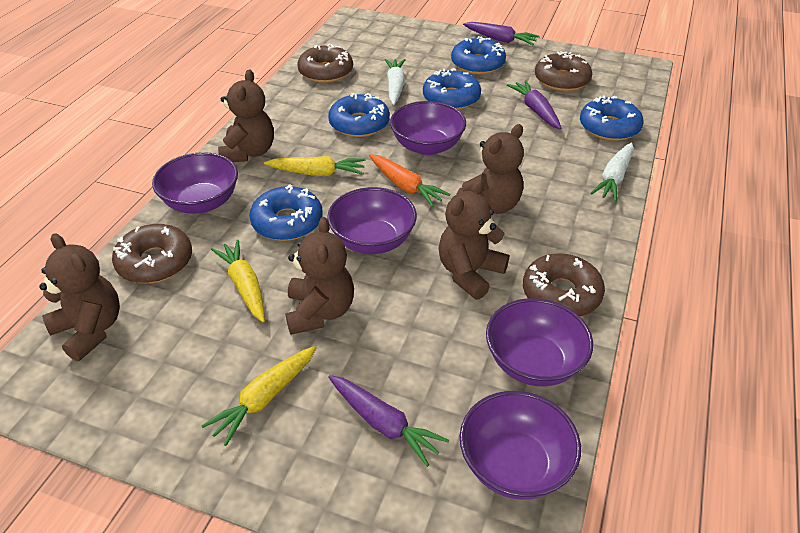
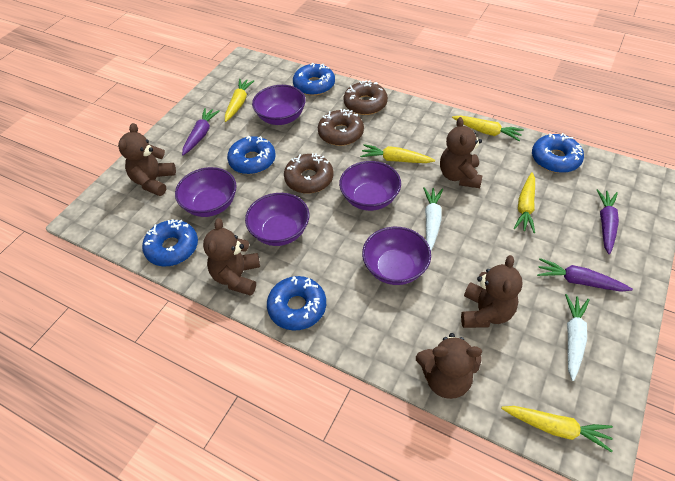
brown donut: 4 -> 3
orange carrot: 1 -> 0
yellow carrot: 3 -> 5

